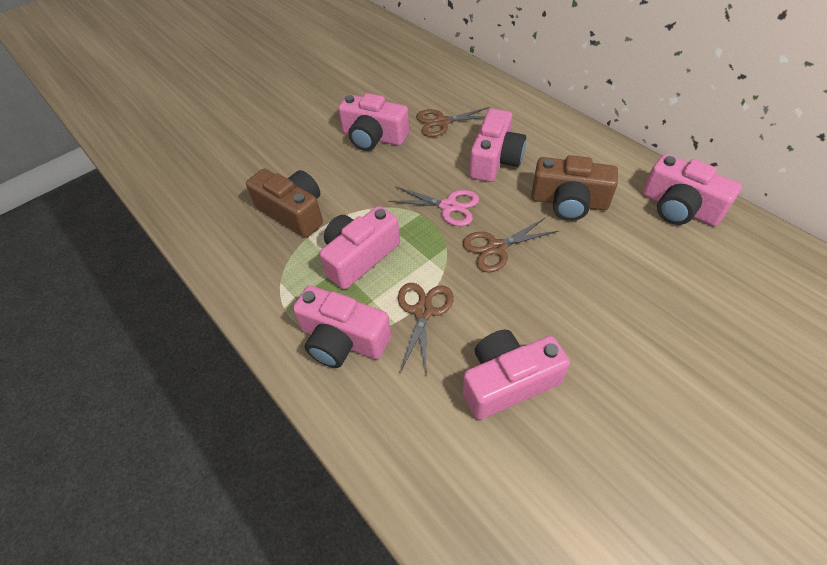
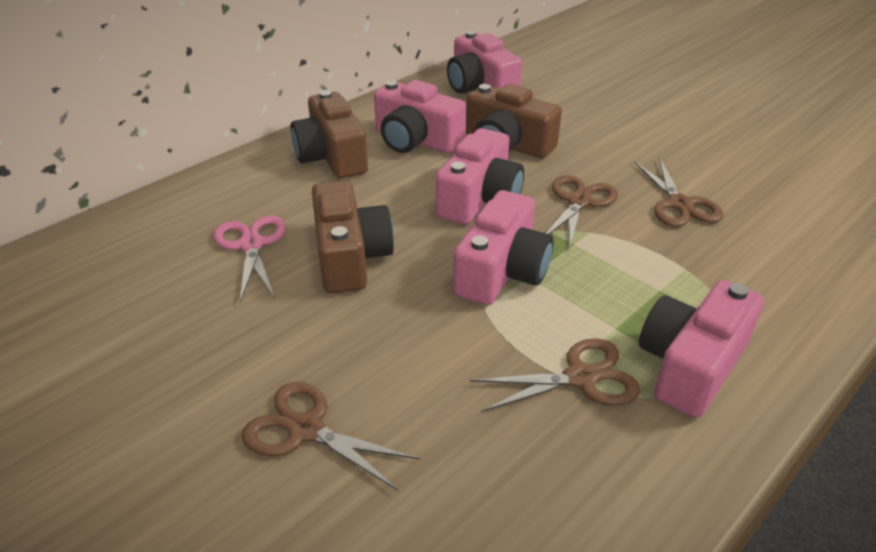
brown camera: 2 -> 3
brown scissors: 3 -> 4
pink camera: 6 -> 5

